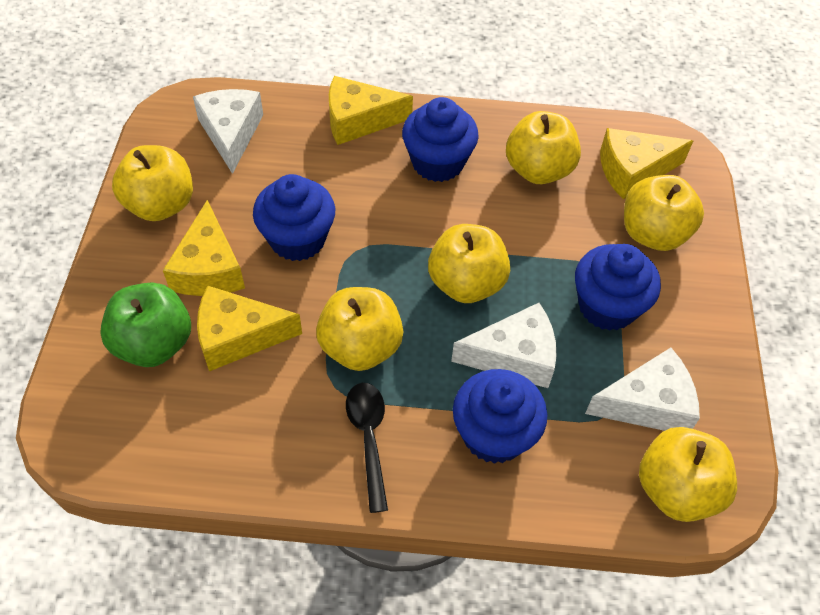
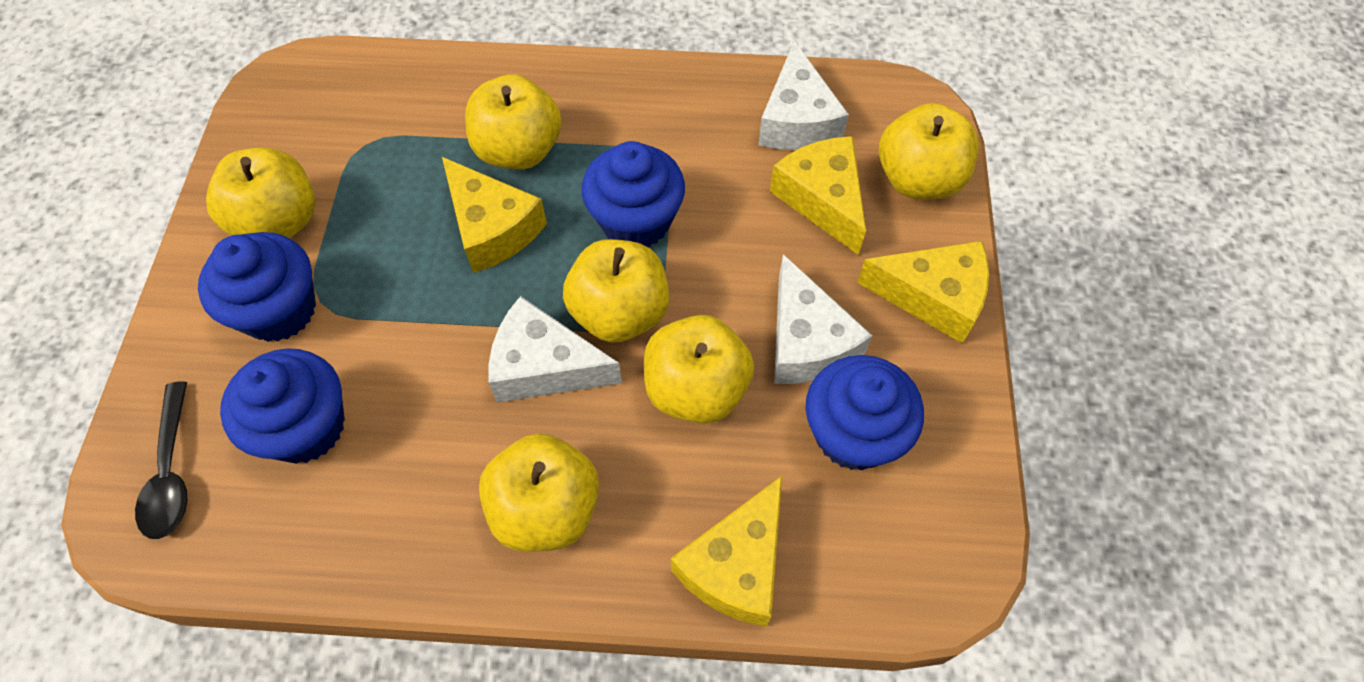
green apple: 1 -> 0

